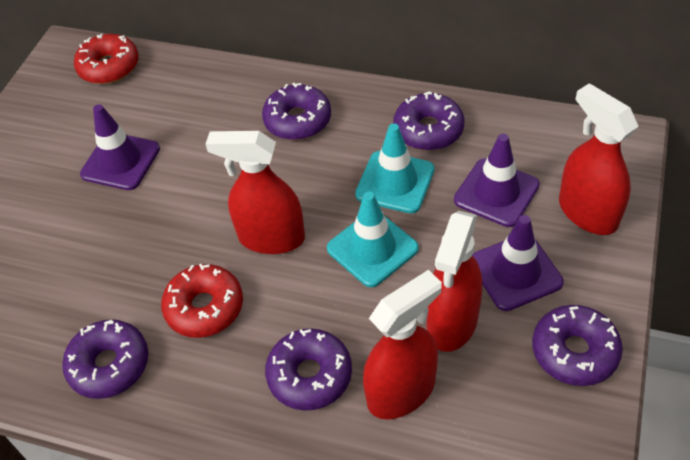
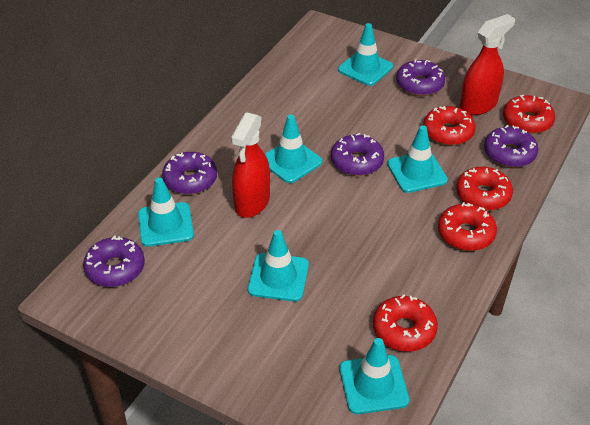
purple traffic cone: 3 -> 0
red donut: 2 -> 5
red spray bottle: 4 -> 2
turquoise traffic cone: 2 -> 6

